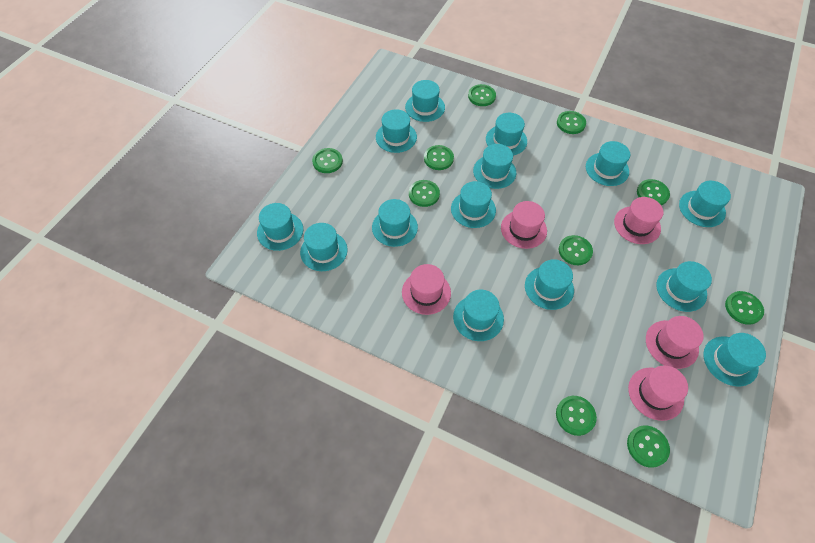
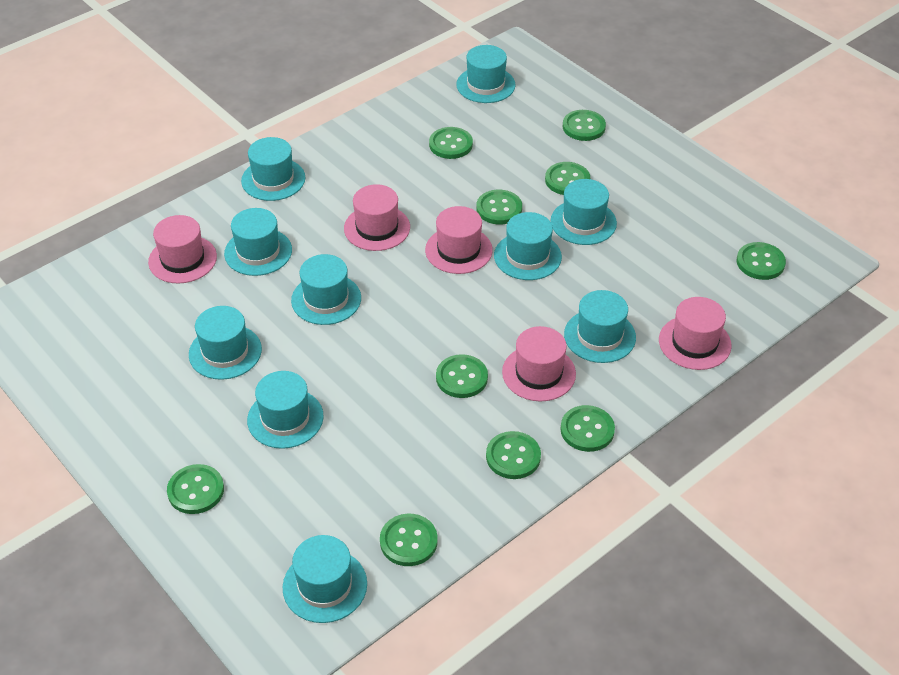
turquoise hat: 14 -> 10

